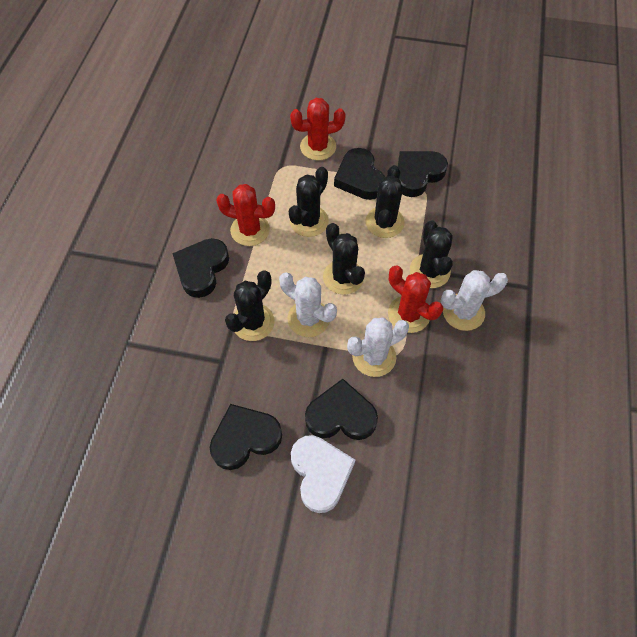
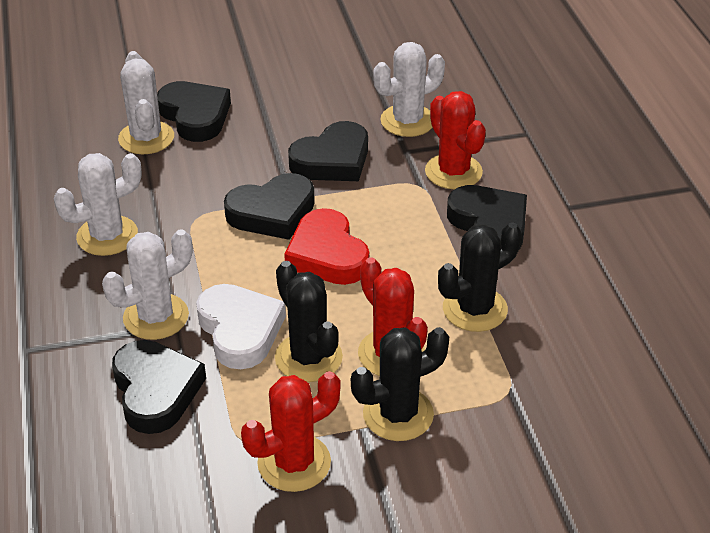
black cactus: 5 -> 3
red heart: 0 -> 1
white cactus: 3 -> 4

